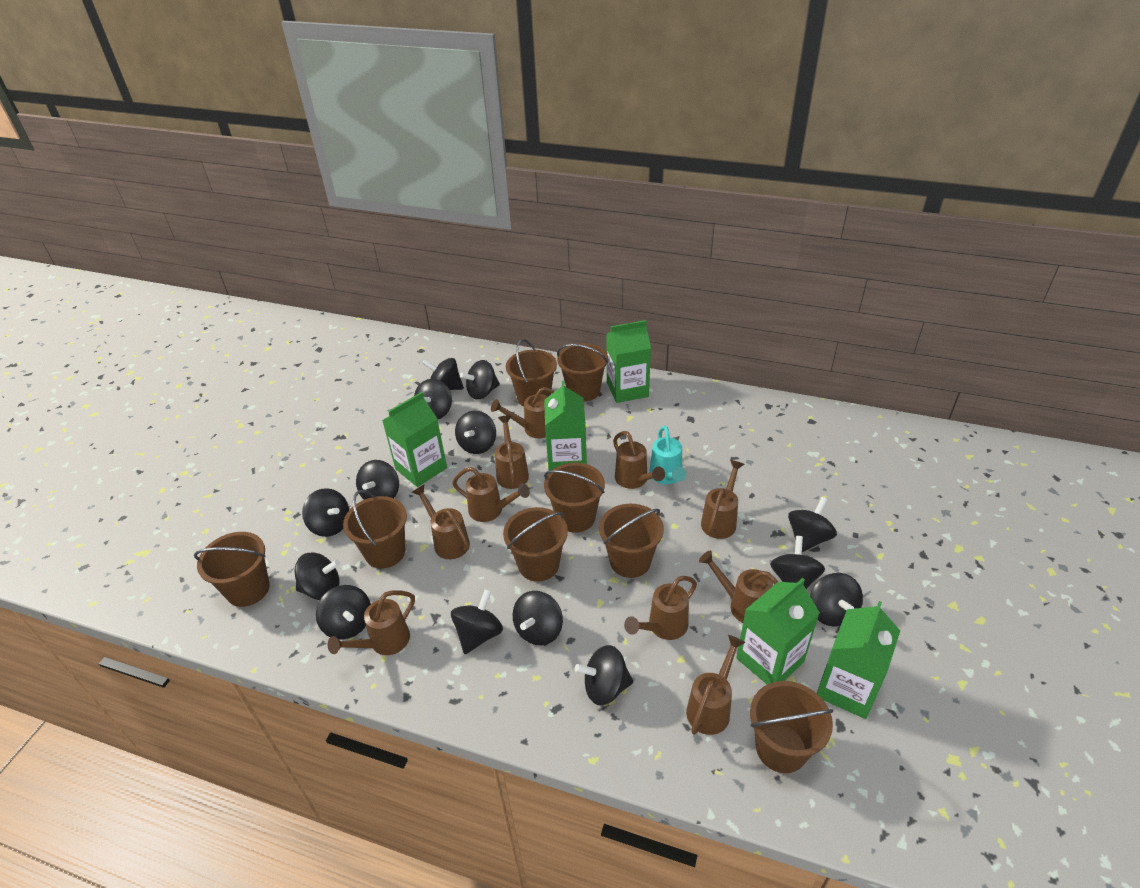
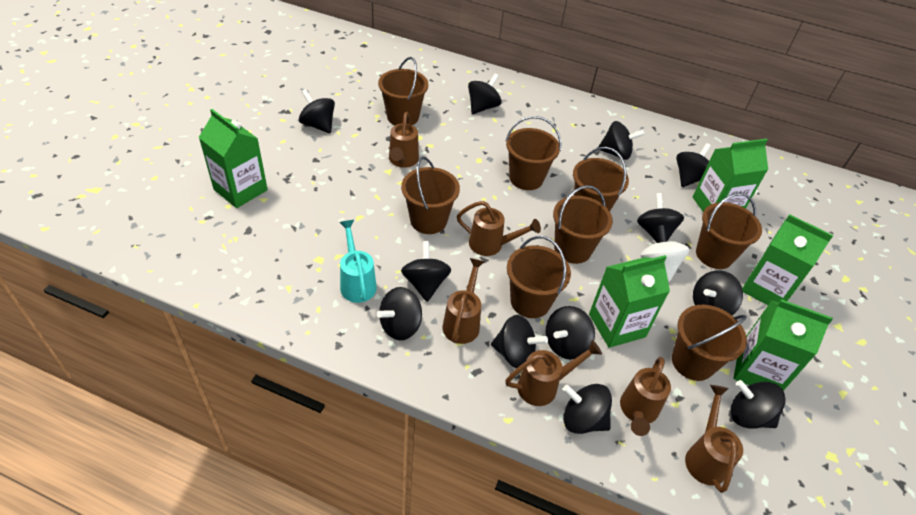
black spinning top: 14 -> 12
brown watering can: 10 -> 6
white spinning top: 0 -> 1

